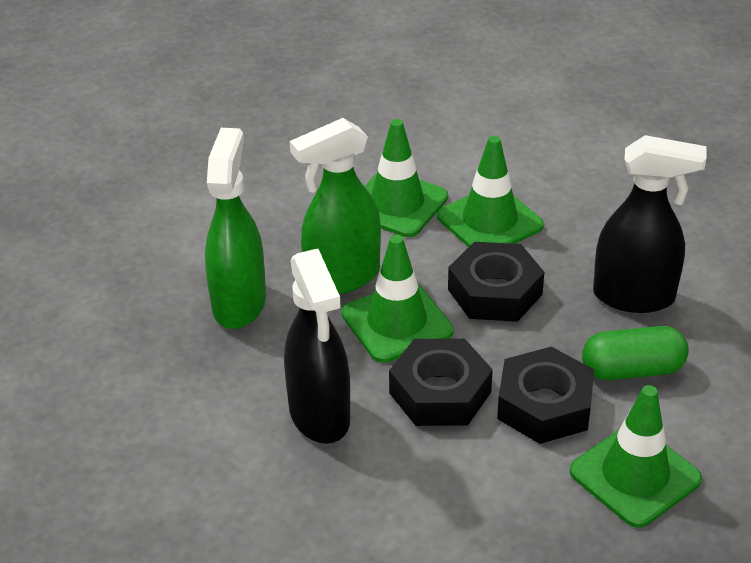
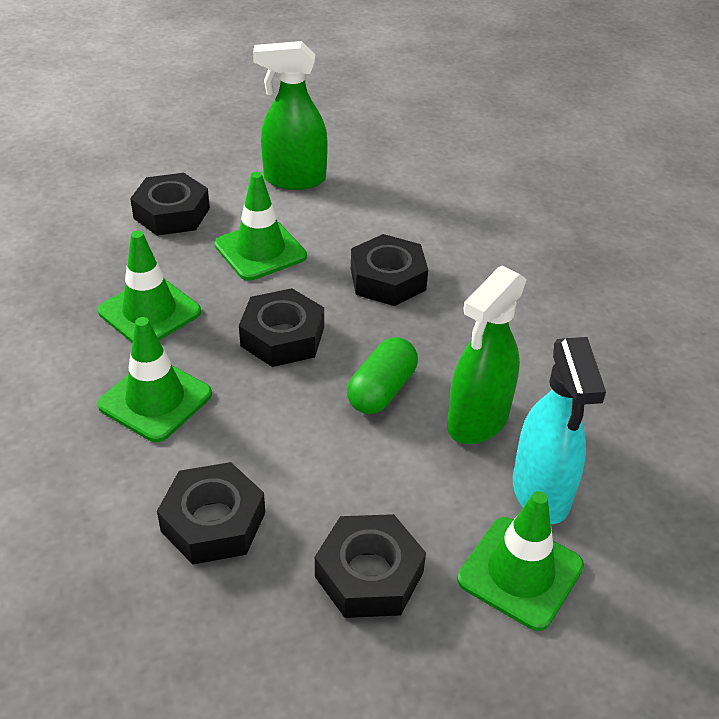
black nut: 3 -> 5
black spray bottle: 2 -> 0
turquoise spray bottle: 0 -> 1

